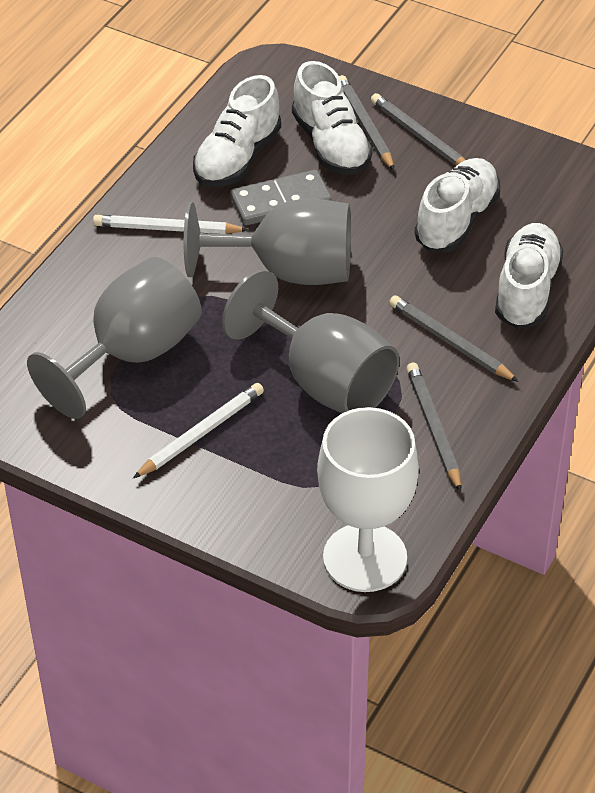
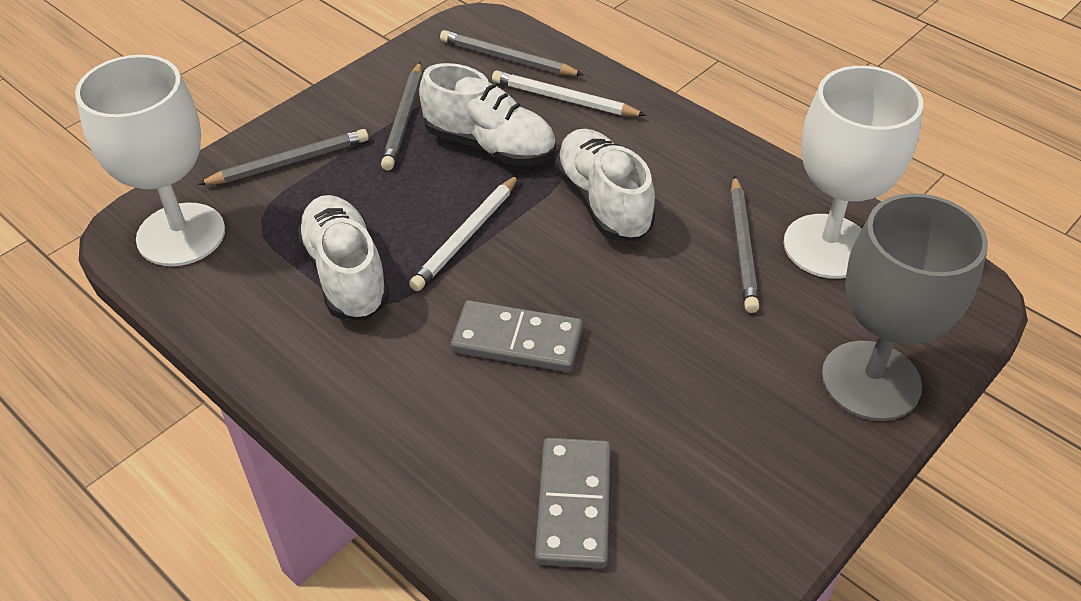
grey domino: 1 -> 2
grey goblet: 3 -> 1
white goblet: 1 -> 2
white shoe: 4 -> 3

